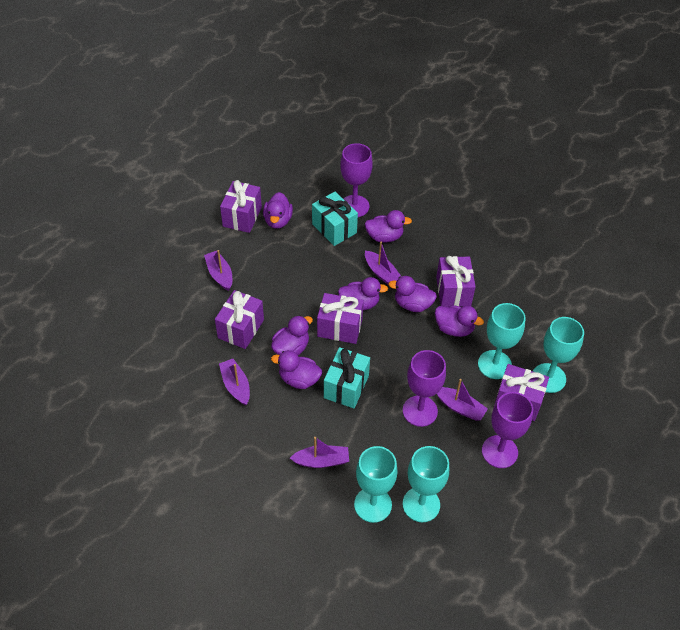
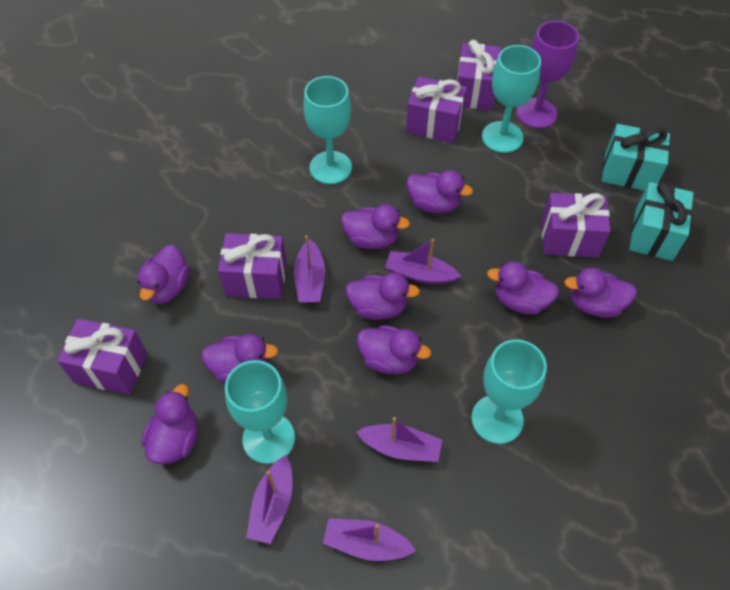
purple duck: 7 -> 9
purple goblet: 3 -> 1

